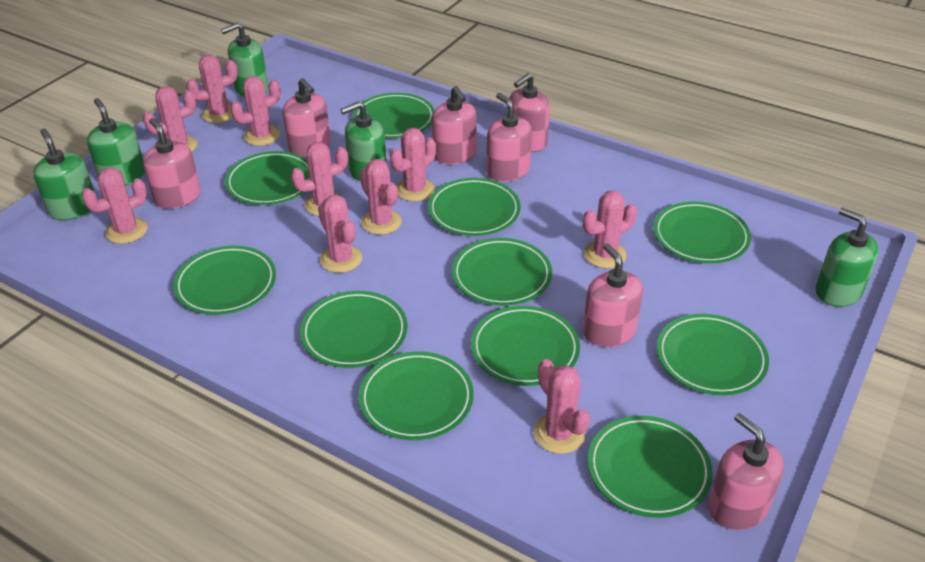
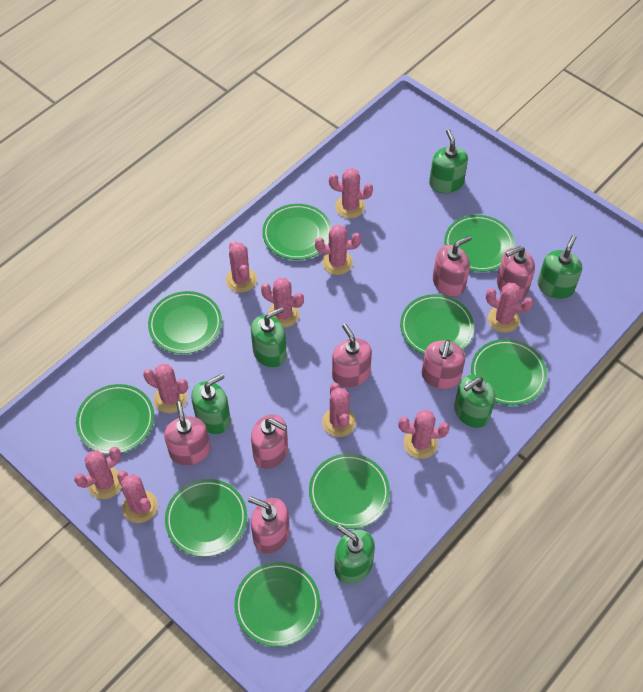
green plate: 11 -> 9
green soap dispenser: 5 -> 6

